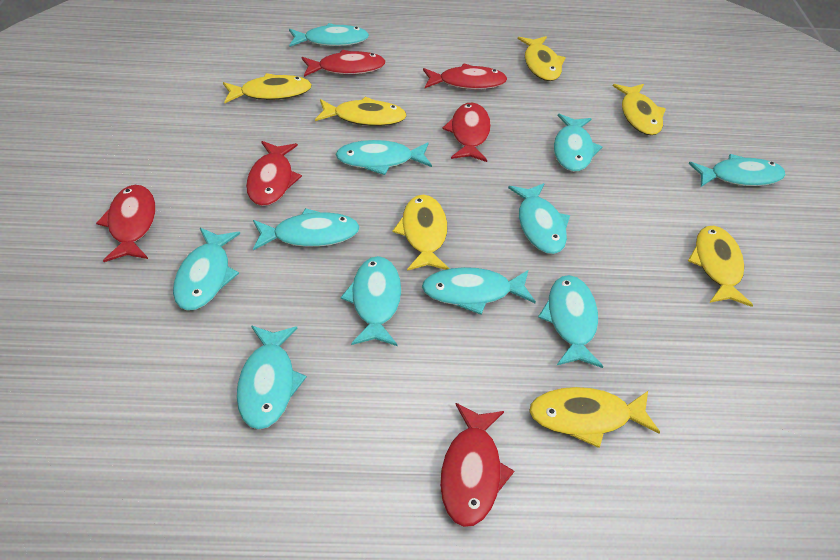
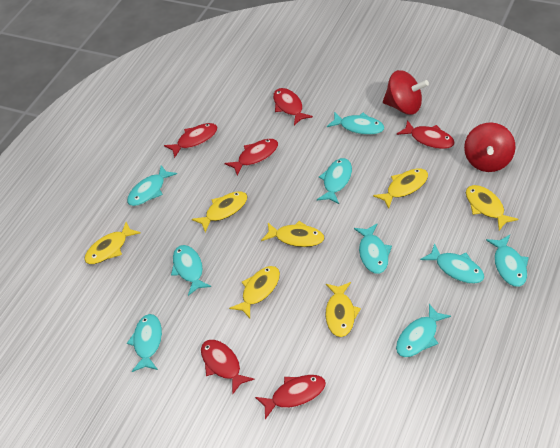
red spinning top: 0 -> 2
turquoise fish: 11 -> 9

